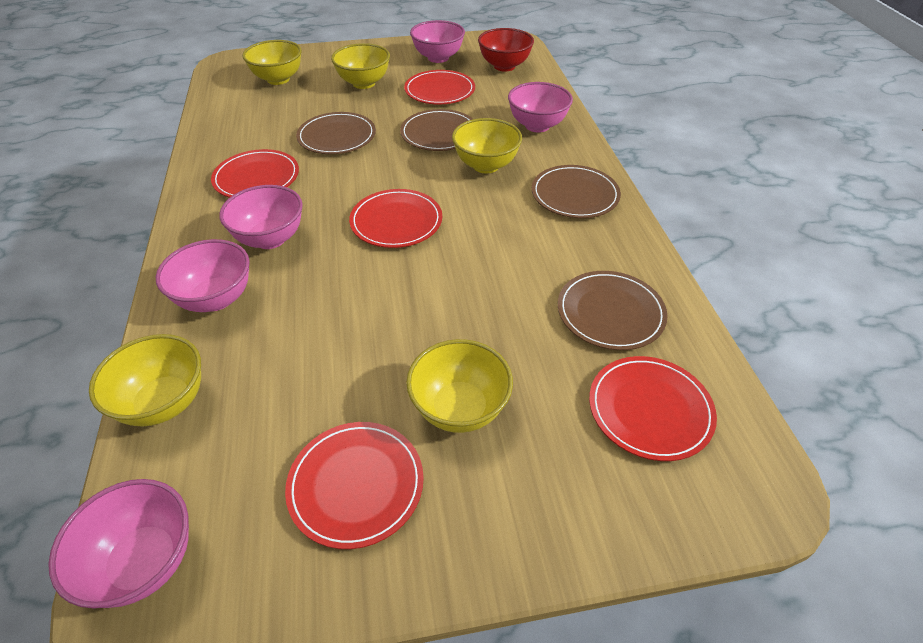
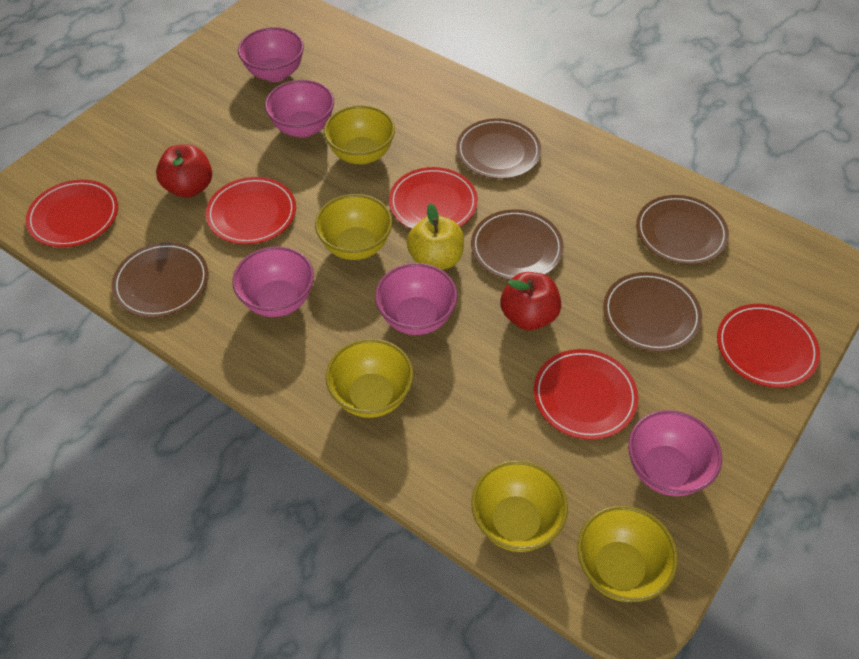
brown plate: 4 -> 5
red apple: 0 -> 2
red bowl: 1 -> 0
yellow apple: 0 -> 1

